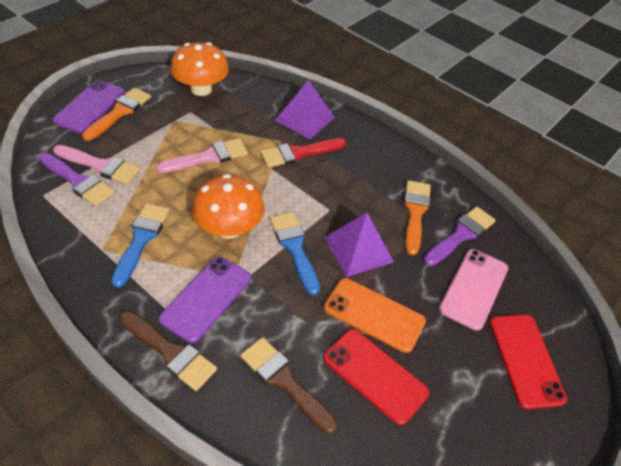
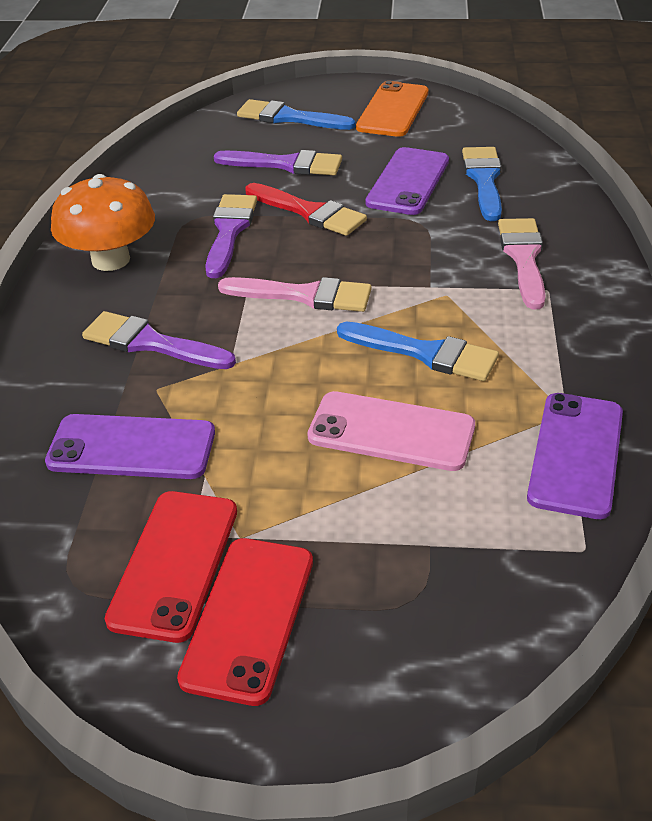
blue brush: 2 -> 3
brown brush: 2 -> 0
orange brush: 2 -> 0
orange mushroom: 2 -> 1
purple brush: 2 -> 3
purple phone: 2 -> 3
purple pyramid: 2 -> 0

